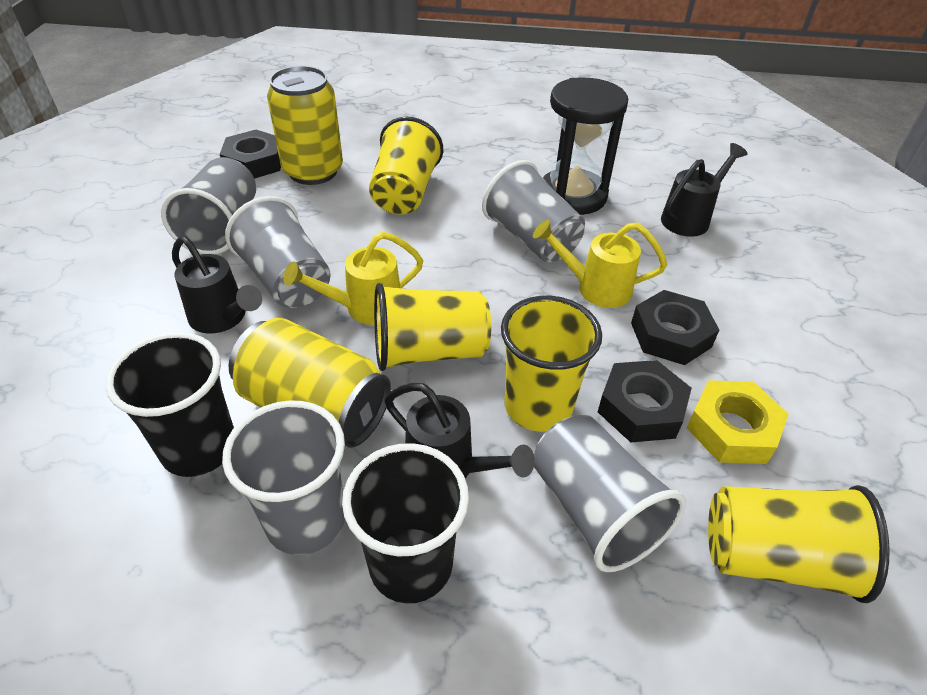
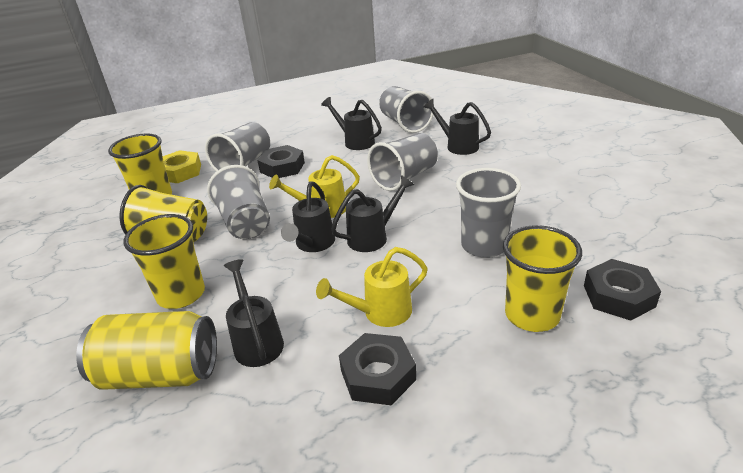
black cup: 2 -> 0
black hourglass: 1 -> 0
black watering can: 3 -> 5
yellow can: 2 -> 1

